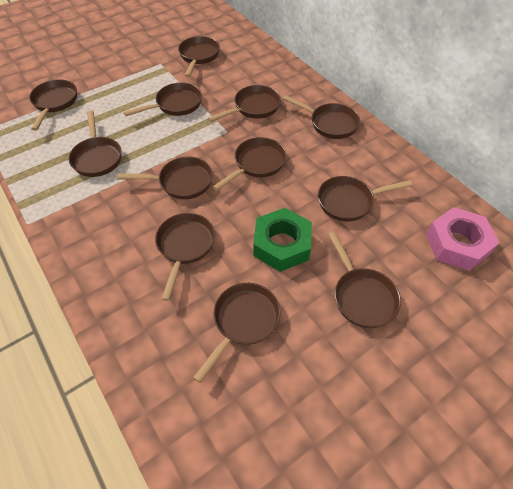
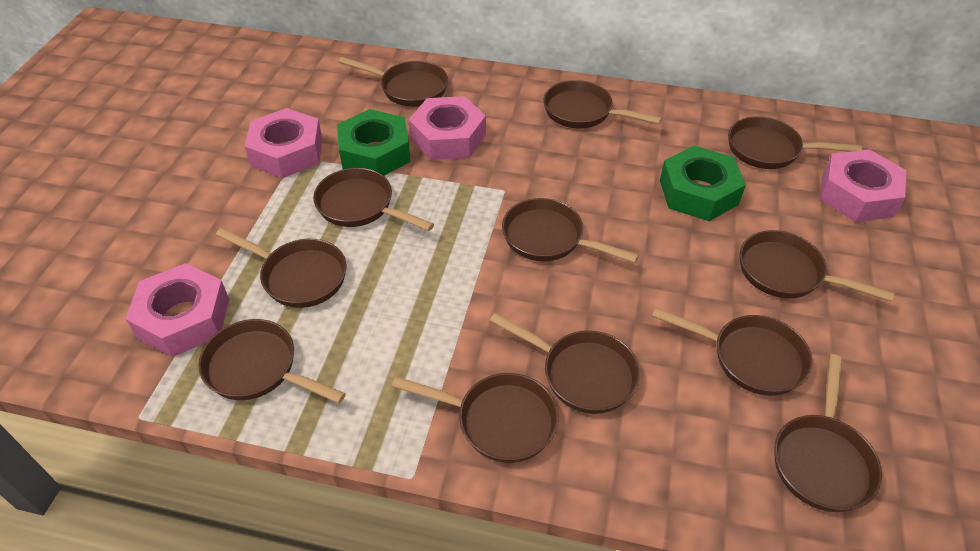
green nut: 1 -> 2
pink nut: 1 -> 4

